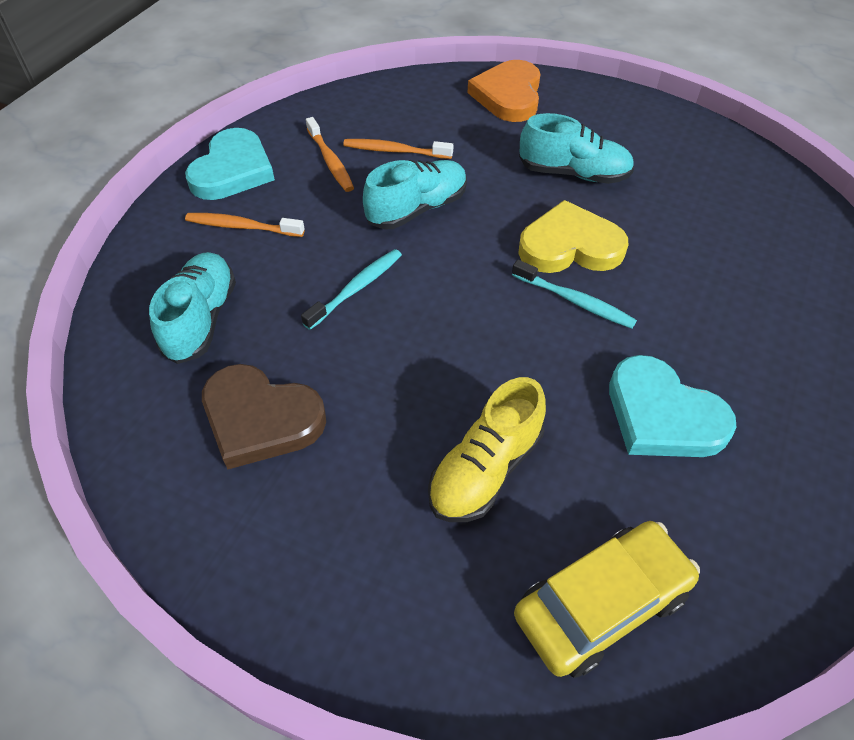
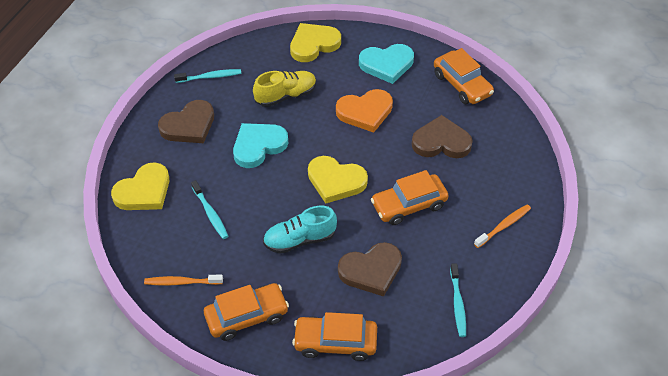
brown heart: 1 -> 3
orange car: 0 -> 4
orange toothbrush: 3 -> 2
turquoise shoe: 3 -> 1
turquoise toothbrush: 2 -> 3
yellow car: 1 -> 0
yellow heart: 1 -> 3

